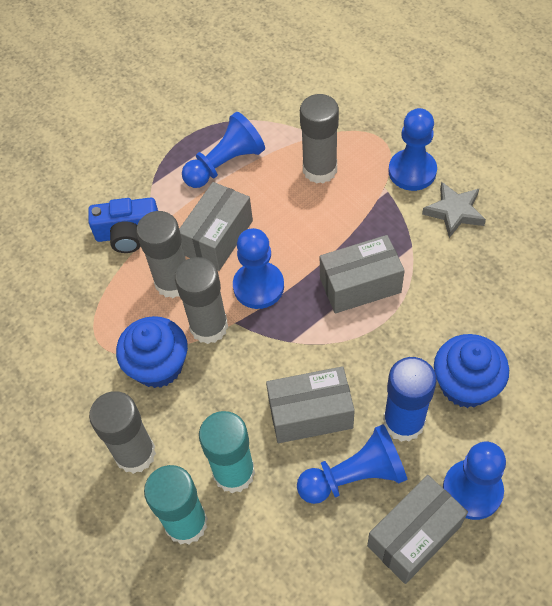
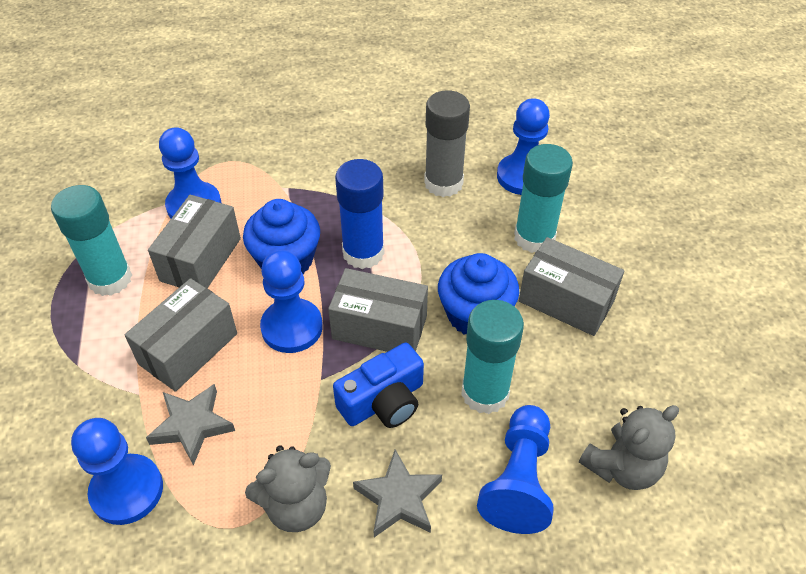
grey glue stick: 4 -> 1
grey star: 1 -> 2
grey teddy bear: 0 -> 2
turquoise glue stick: 2 -> 3

